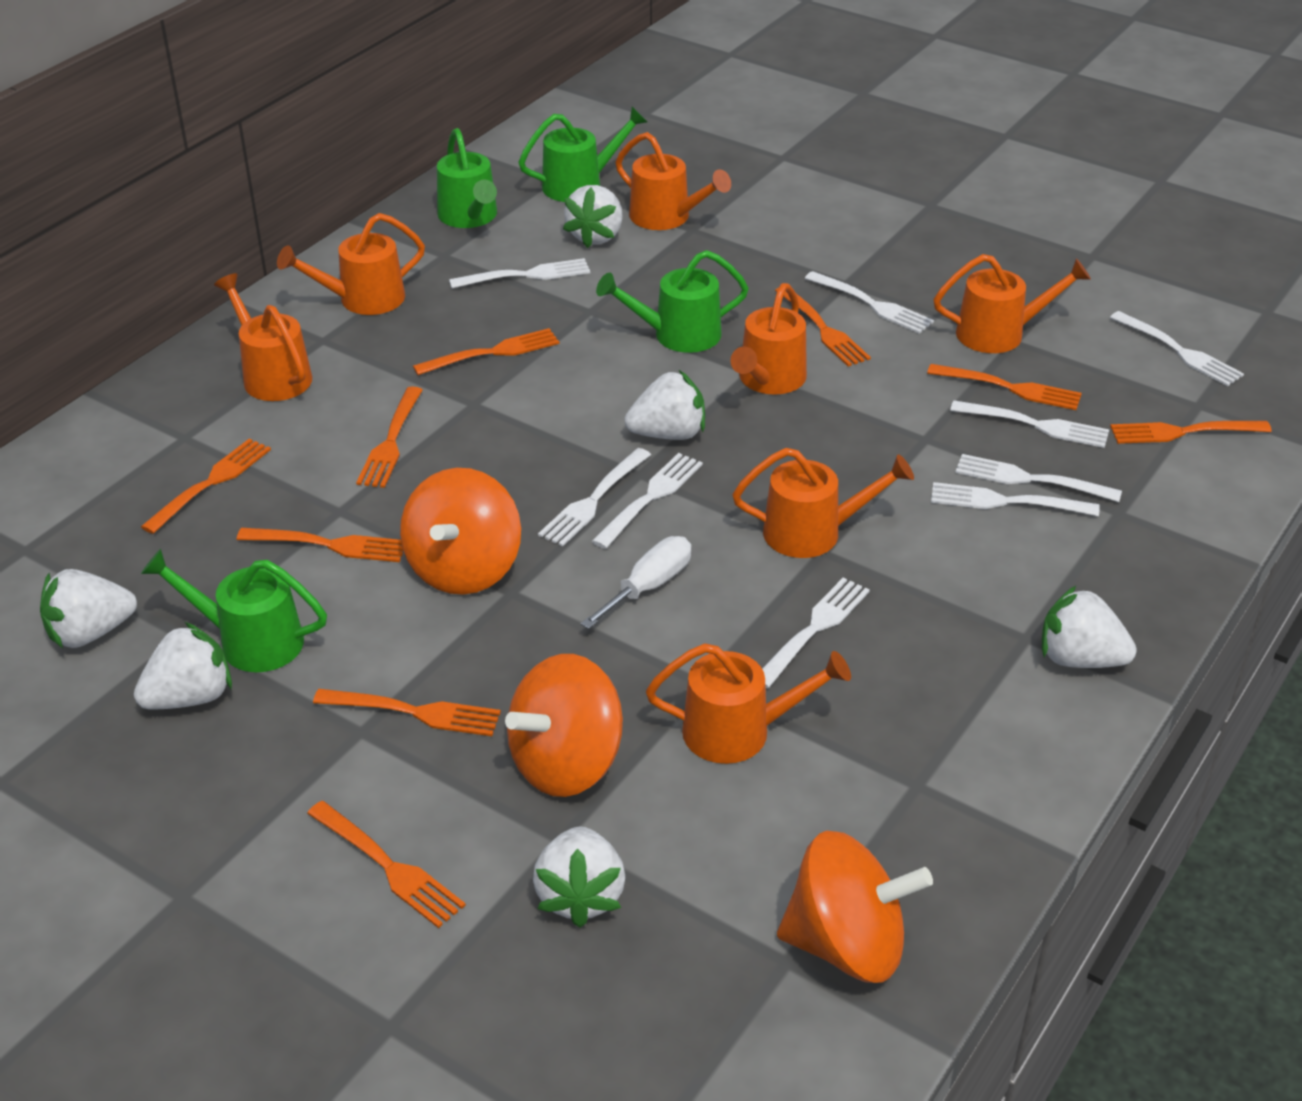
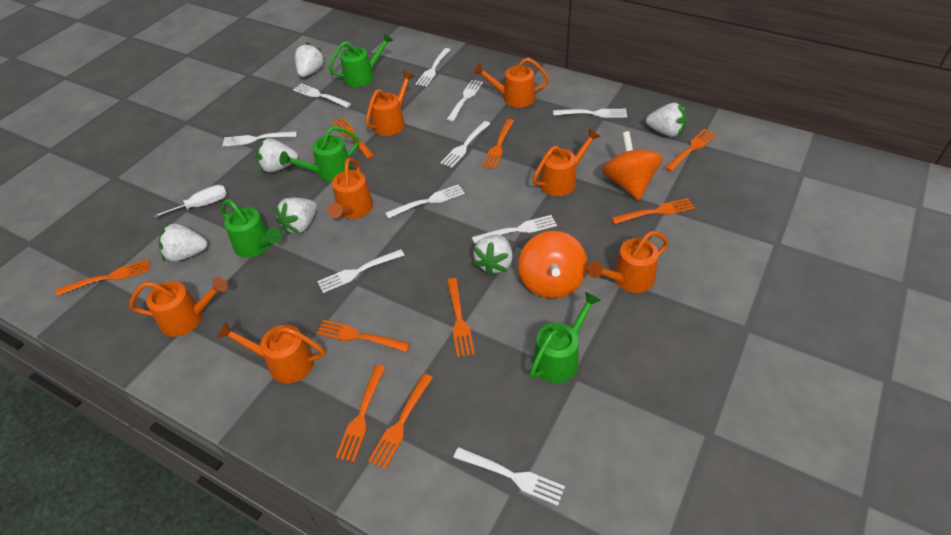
orange spinning top: 3 -> 2
white fork: 9 -> 10

